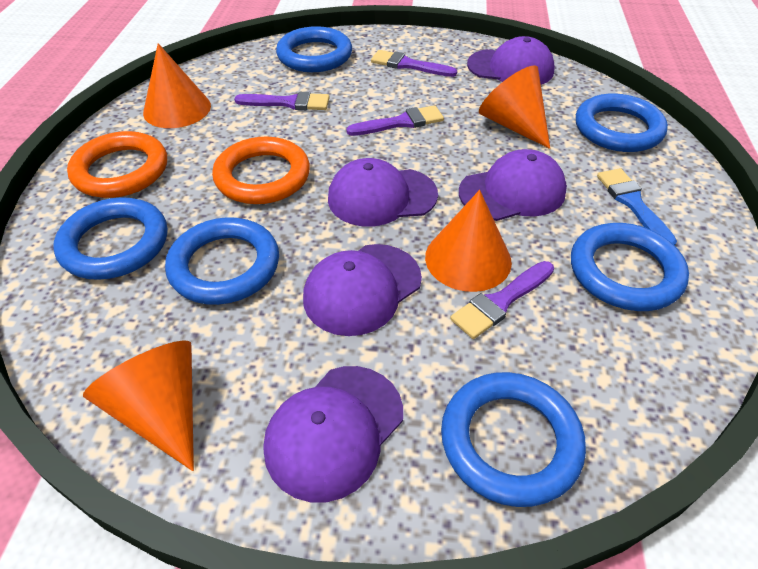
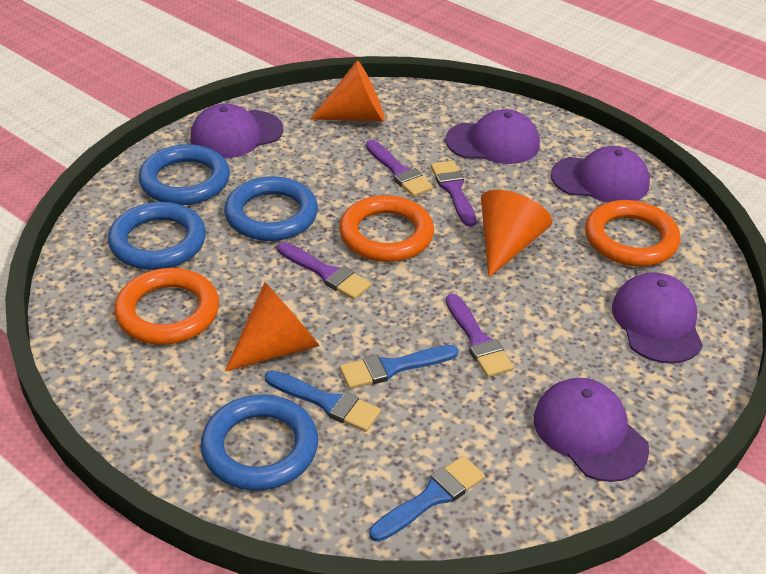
blue brush: 1 -> 3
blue ring: 6 -> 4
orange cone: 4 -> 3
orange ring: 2 -> 3

